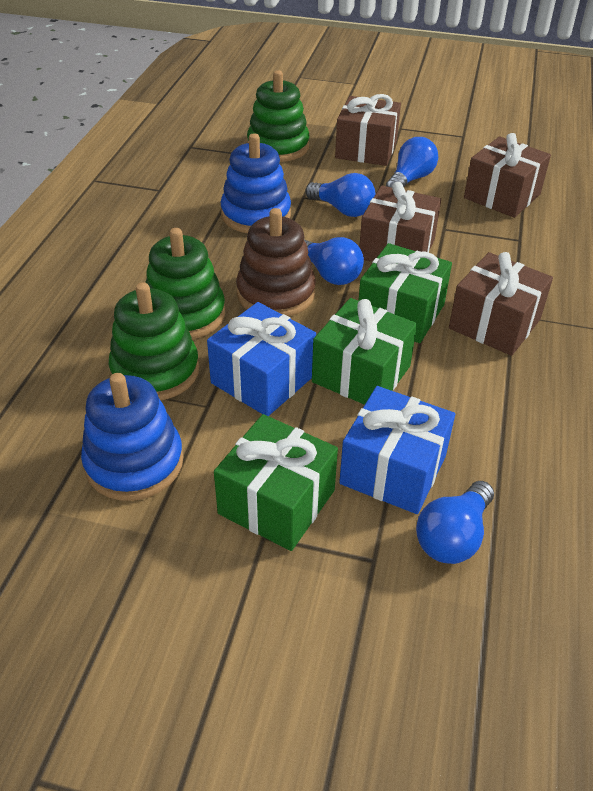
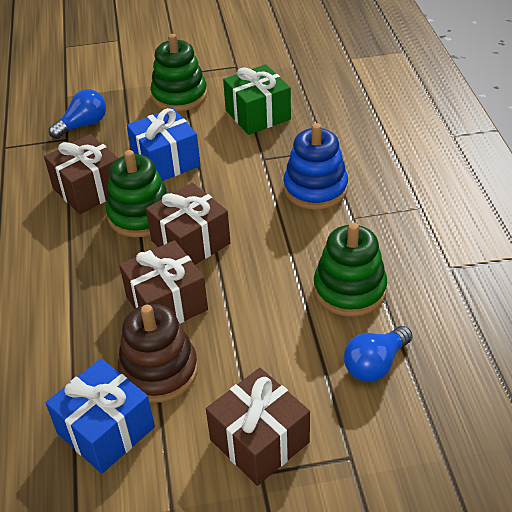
blue light bulb: 4 -> 2
blue stacking toy: 2 -> 1
green gift: 3 -> 1

